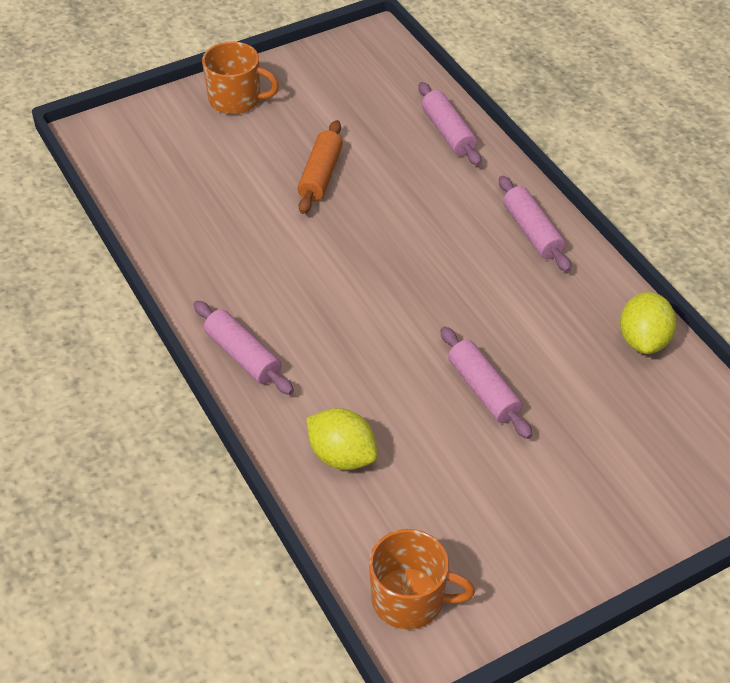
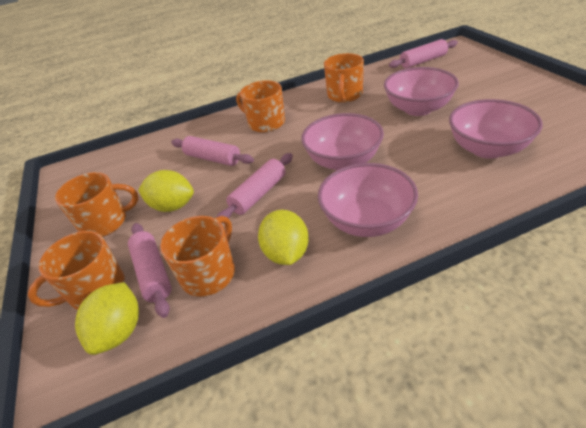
orange mug: 2 -> 5
orange rolling pin: 1 -> 0
pink bowl: 0 -> 4
yellow lemon: 2 -> 3

